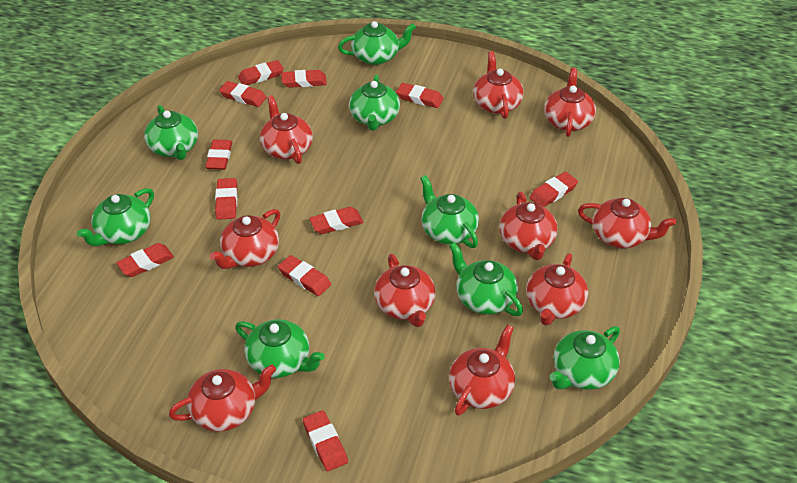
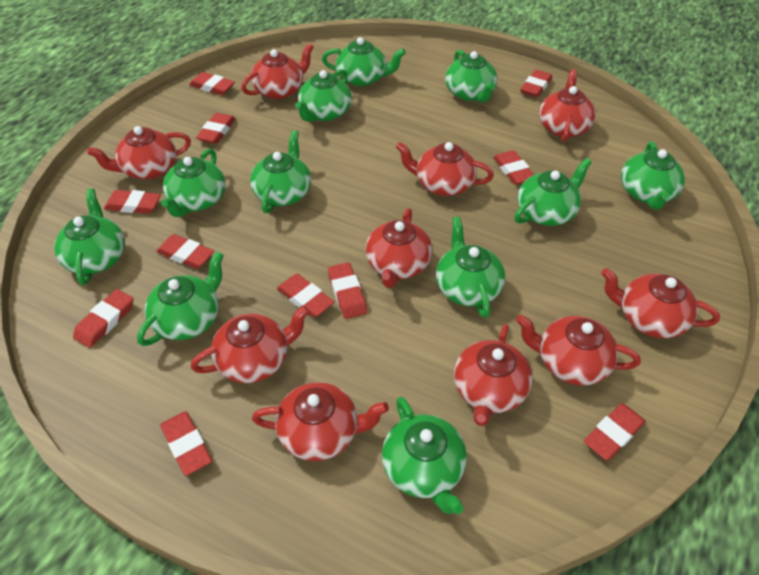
green teapot: 8 -> 11

